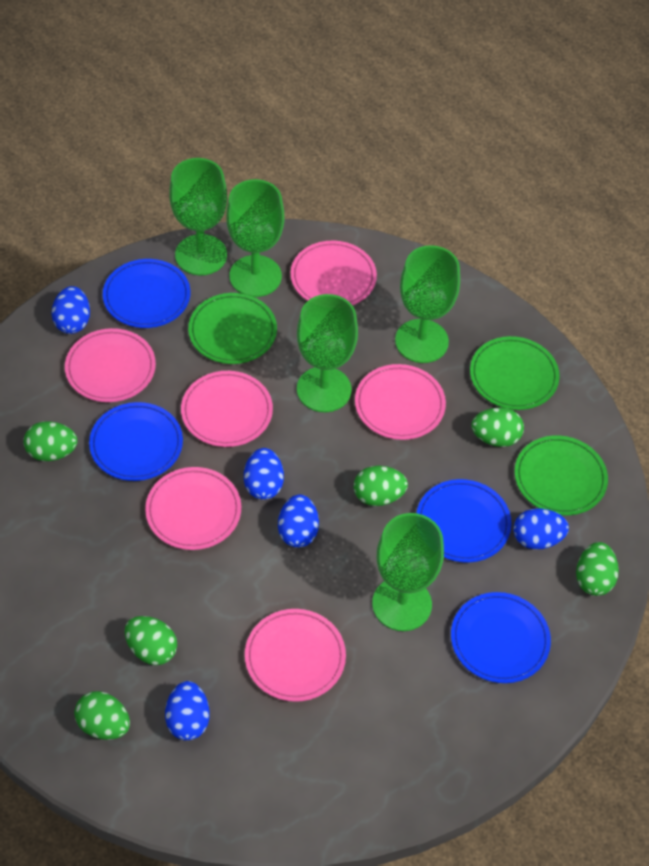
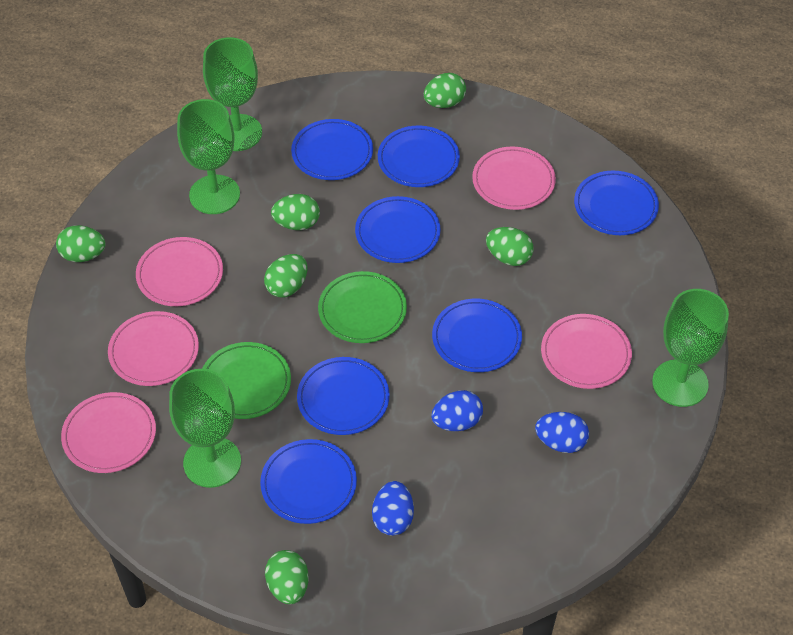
blue egg: 5 -> 3
blue plate: 4 -> 7
green goblet: 5 -> 4
green plate: 3 -> 2
pink plate: 6 -> 5

